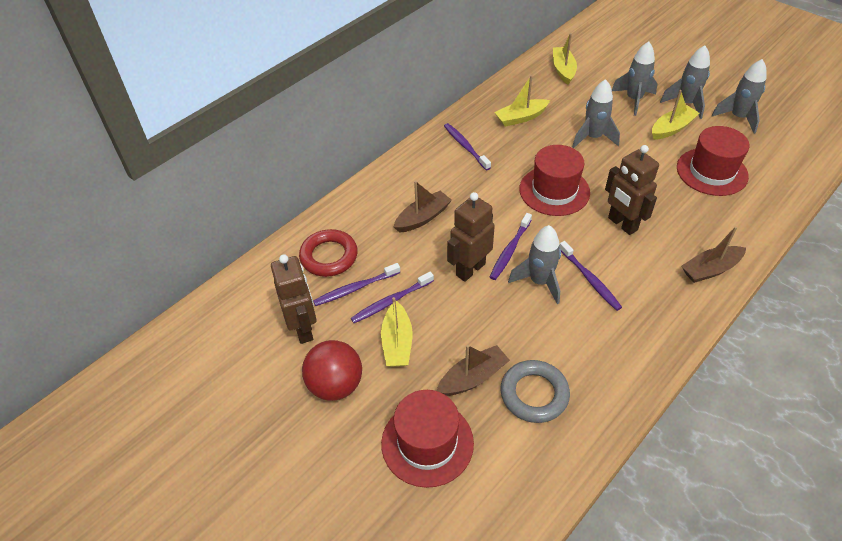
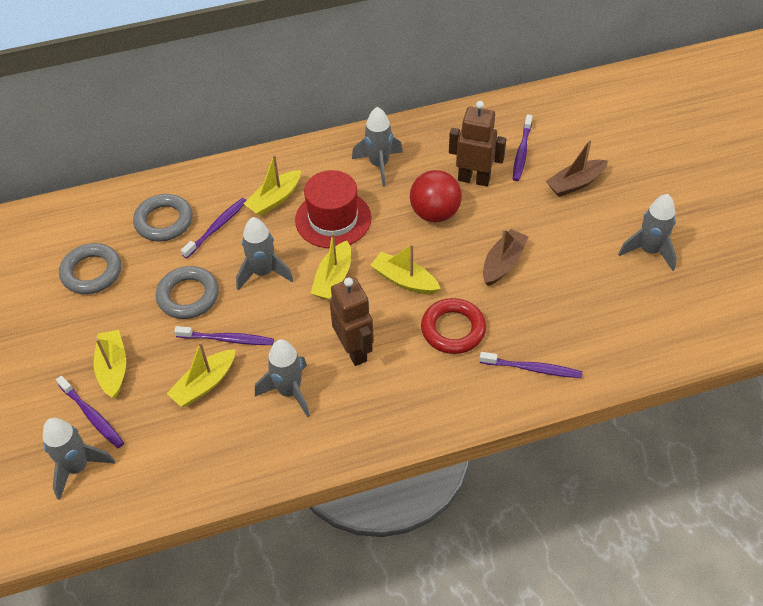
brown boat: 3 -> 2
brown robot: 3 -> 2
grey ring: 1 -> 3
red hat: 3 -> 1
yellow boat: 4 -> 5

